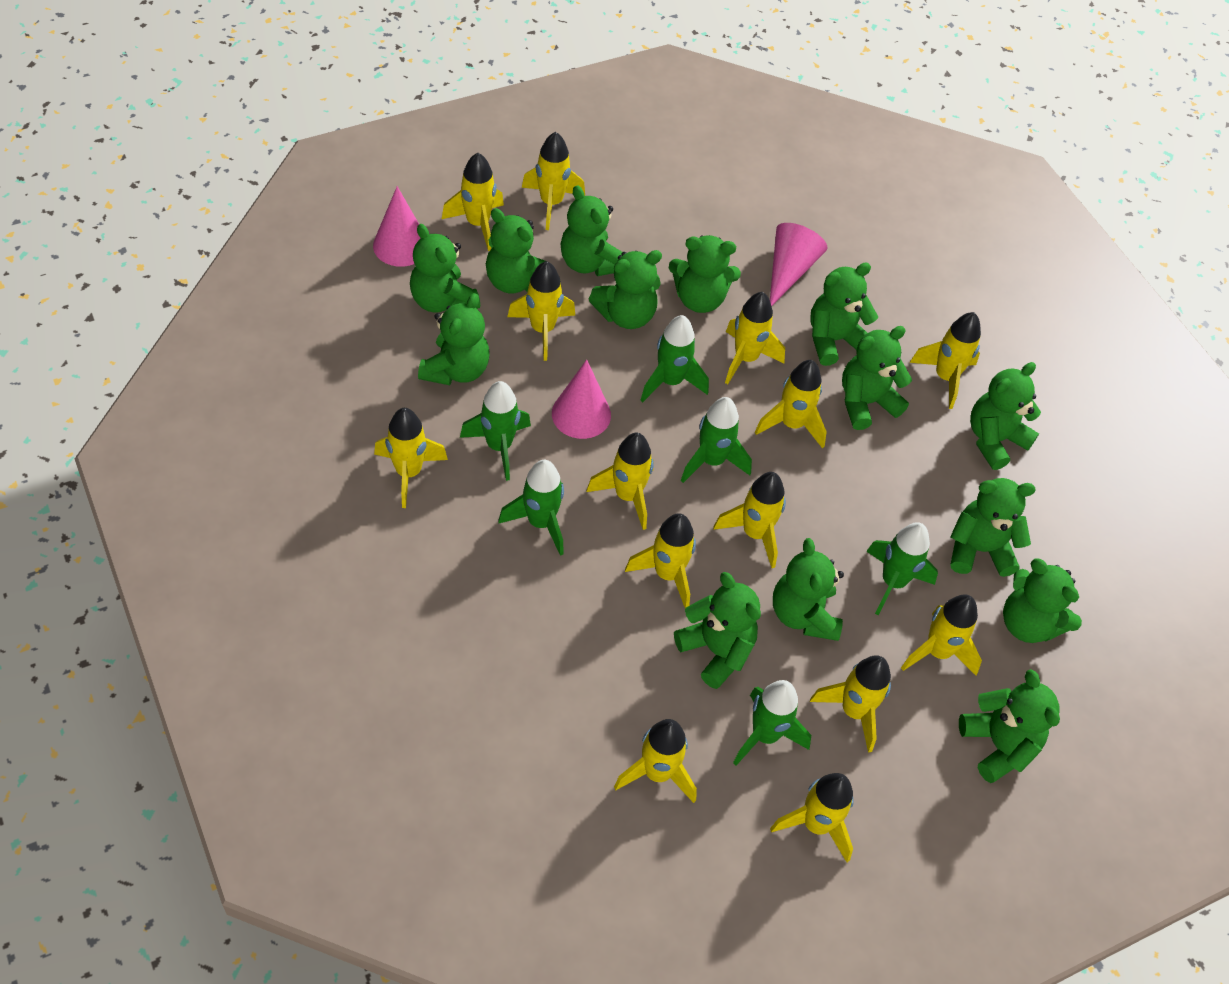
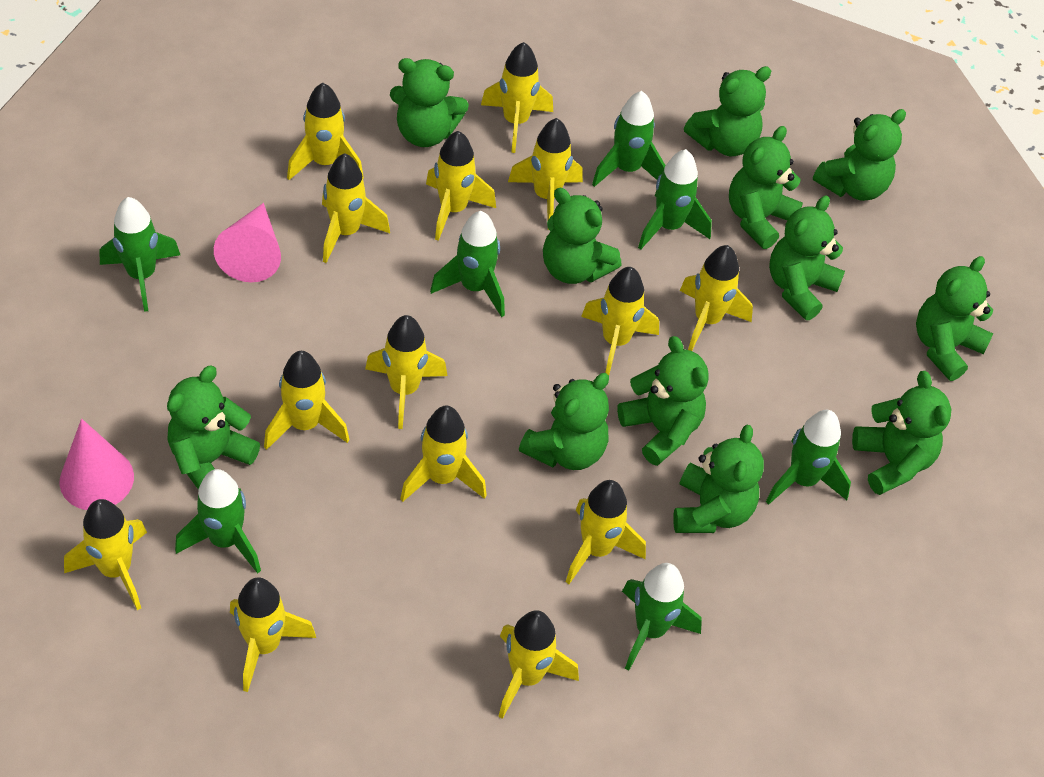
green rocket: 6 -> 7
green teddy bear: 14 -> 12
pink cone: 3 -> 2

